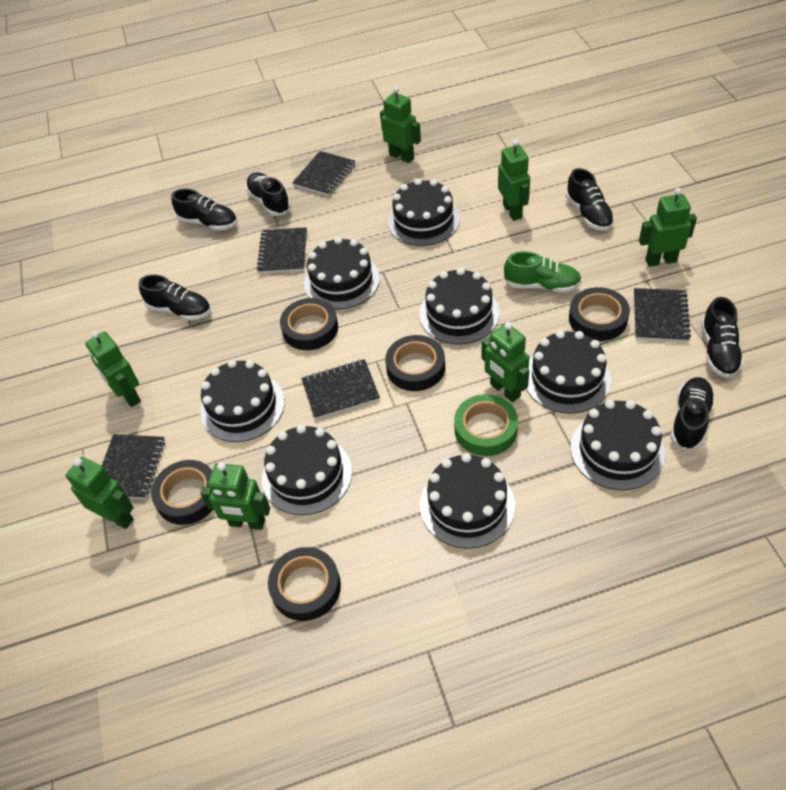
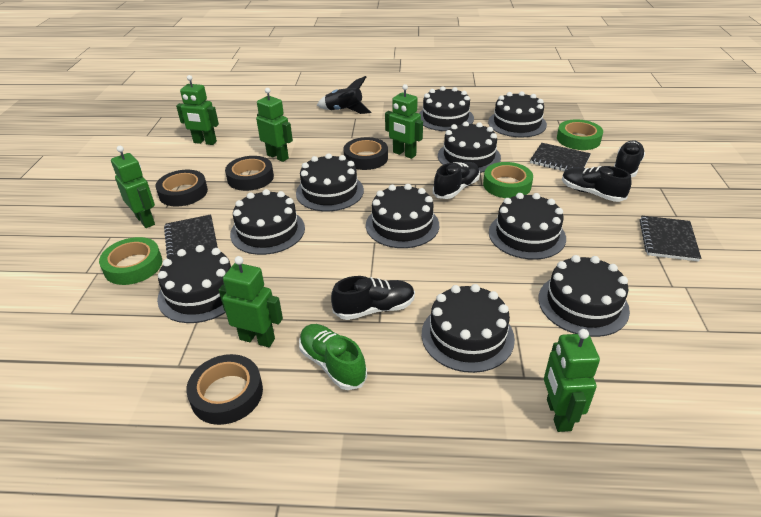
black cake: 8 -> 10
black notebook: 5 -> 3
black rocket: 0 -> 1
black shoe: 6 -> 4
black tape: 5 -> 4
green robot: 7 -> 6
green tape: 1 -> 3

